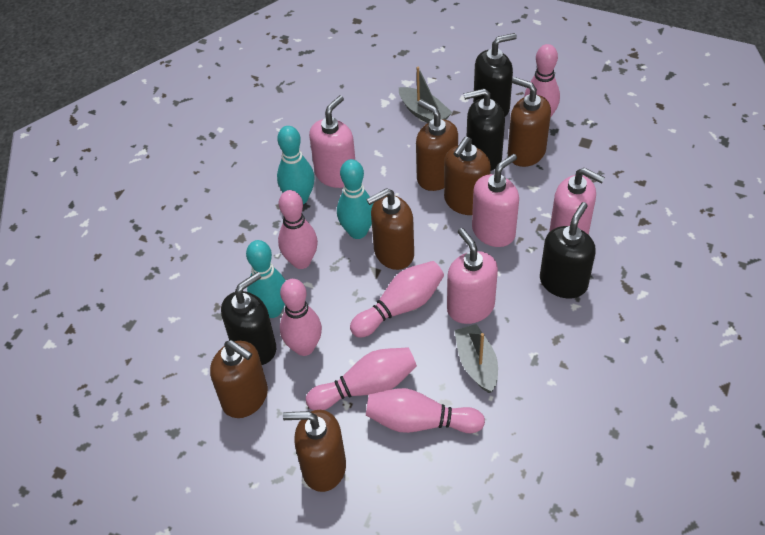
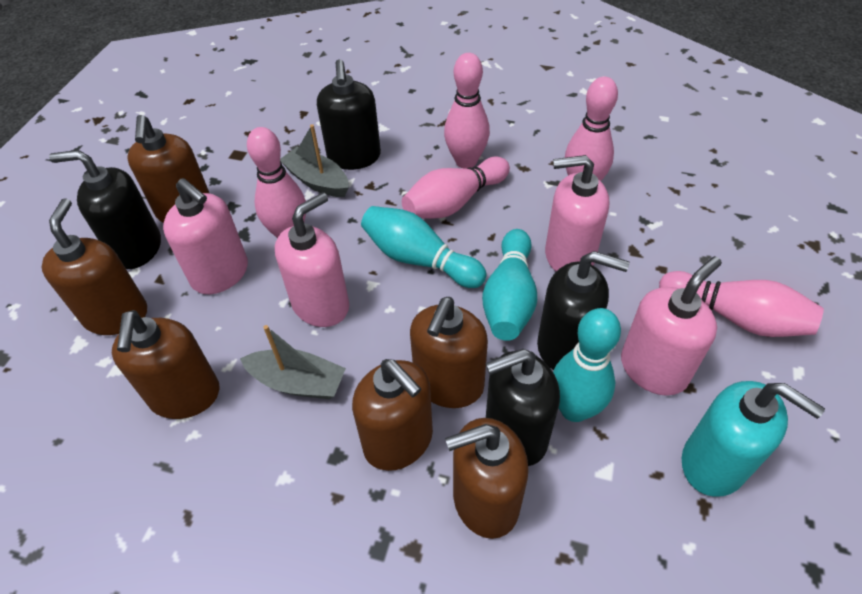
pink bowling pin: 6 -> 5
turquoise soap dispenser: 0 -> 1

